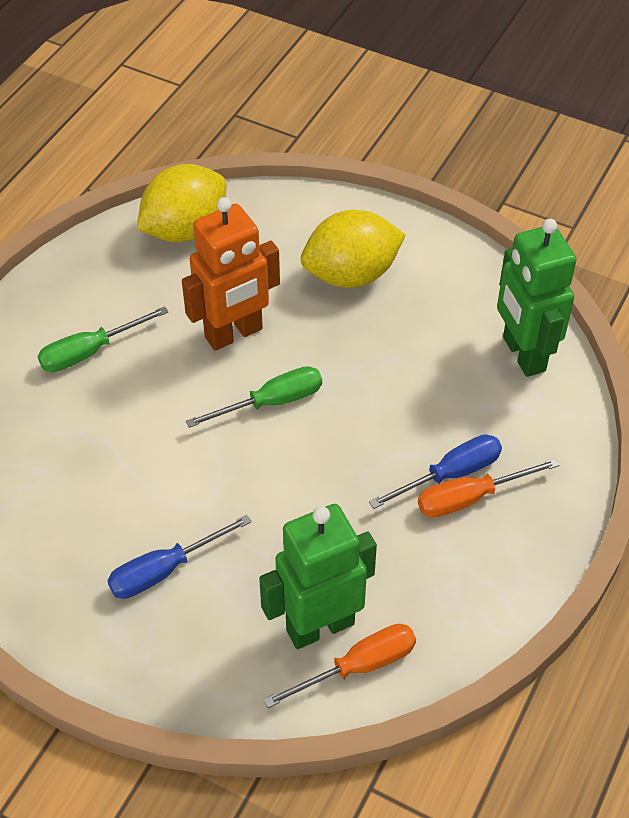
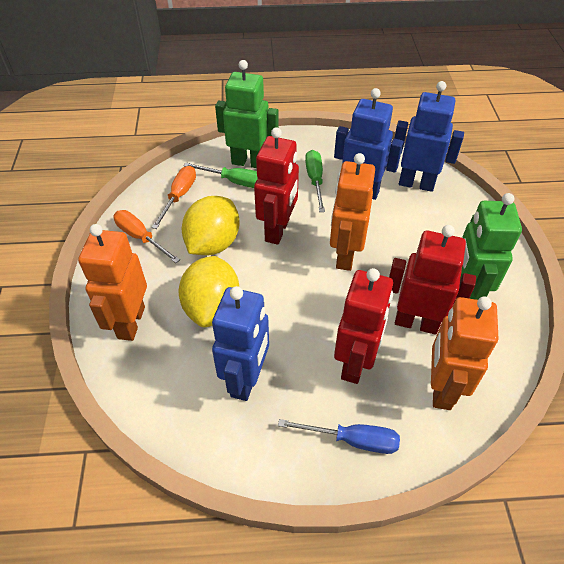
blue robot: 0 -> 3
blue screwdriver: 2 -> 1
orange robot: 1 -> 3
red robot: 0 -> 3

